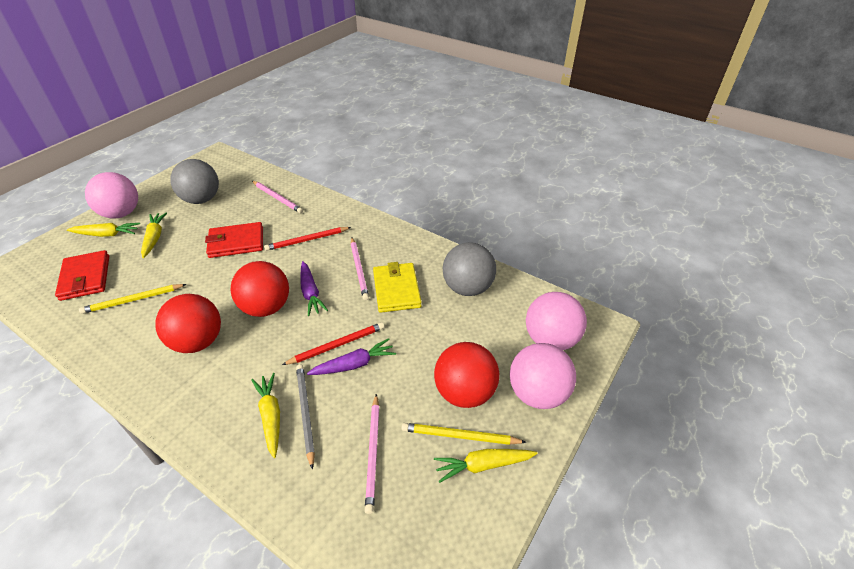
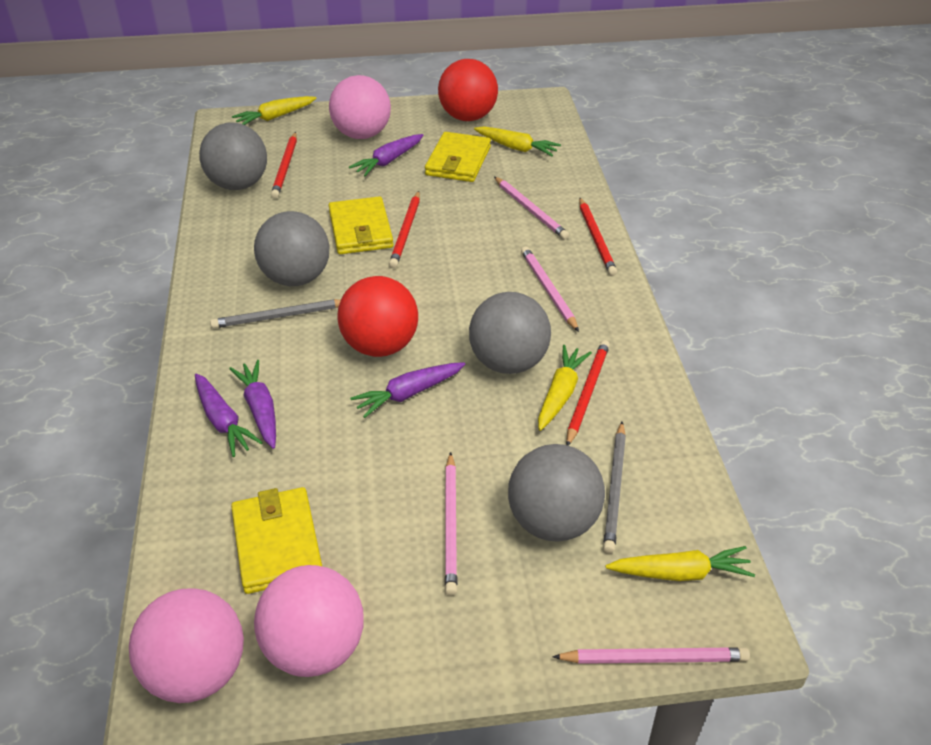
grey ball: 2 -> 4
grey pencil: 1 -> 2
pink pencil: 3 -> 4
purple carrot: 2 -> 4
red ball: 3 -> 2
red pencil: 2 -> 4
red wallet: 2 -> 0
yellow pencil: 2 -> 0
yellow wallet: 1 -> 3

